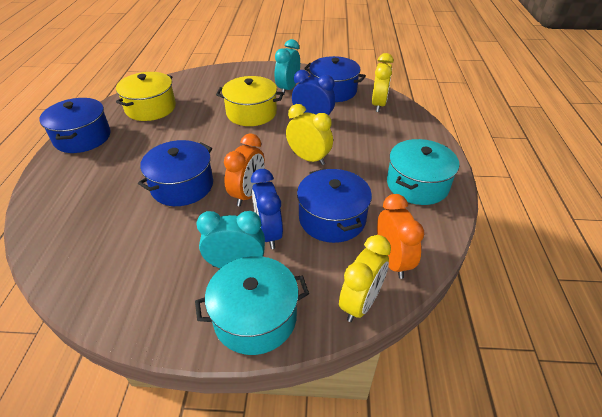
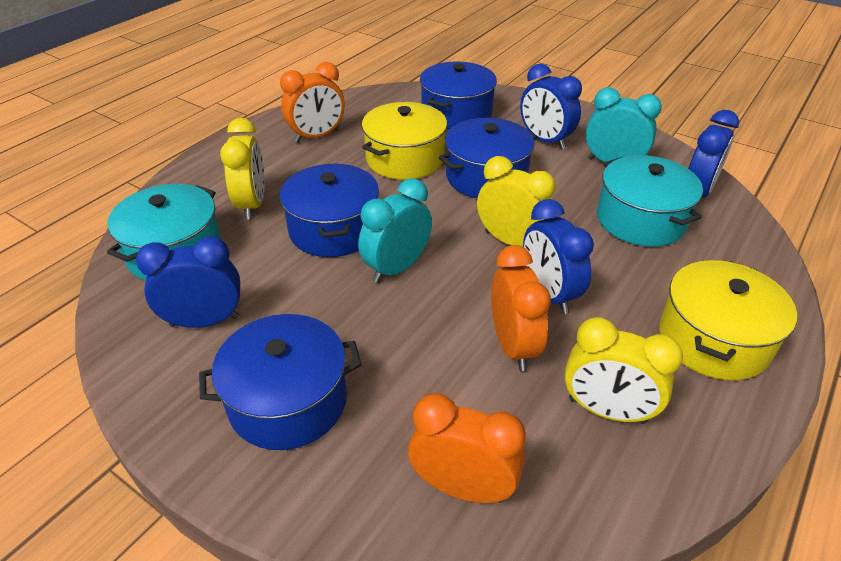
blue clock: 2 -> 4
orange clock: 2 -> 3

